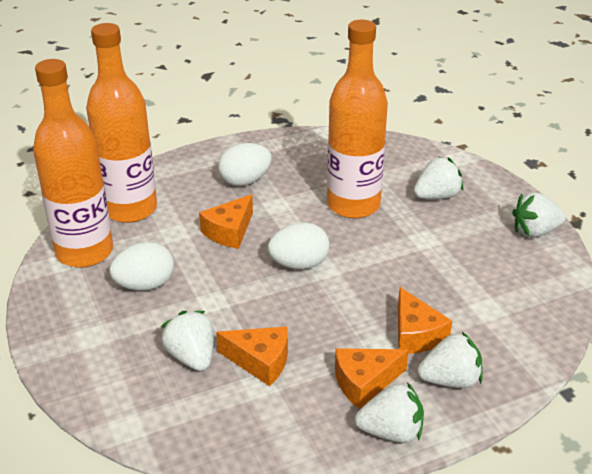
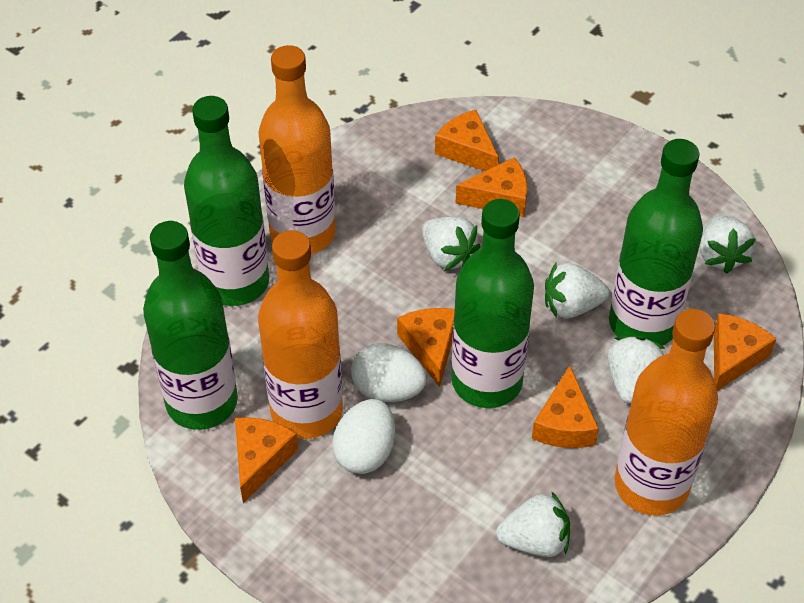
green bottle: 0 -> 4
orange cheese: 4 -> 6
white egg: 3 -> 2

